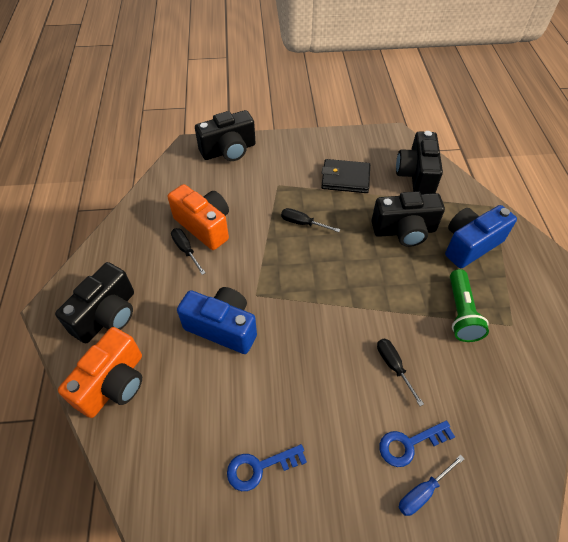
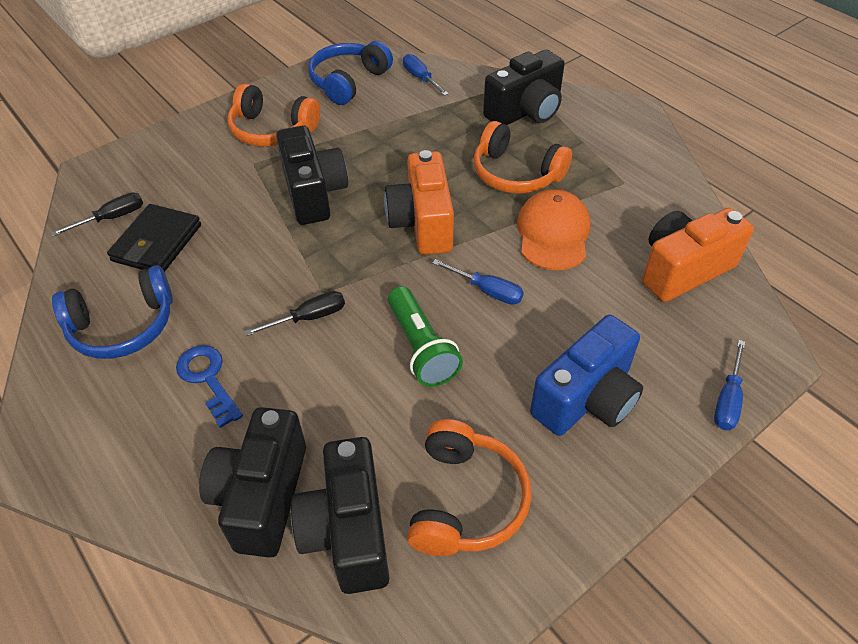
black screwdriver: 3 -> 2
blue camera: 2 -> 1
blue headphones: 0 -> 2
blue key: 2 -> 1
blue screwdriver: 1 -> 3
orange cap: 0 -> 1
orange headphones: 0 -> 3

